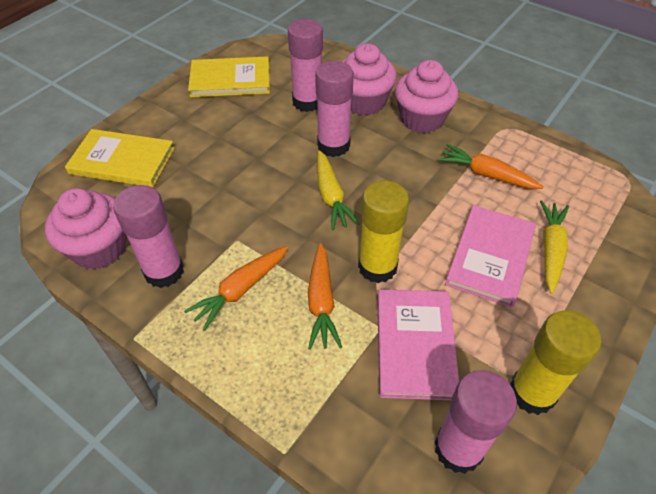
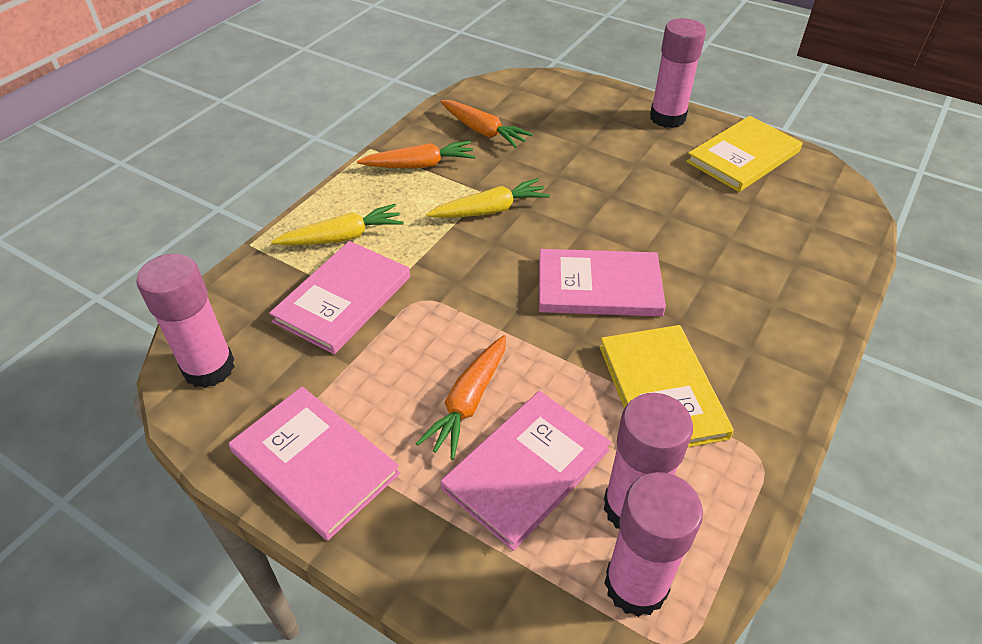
pink book: 2 -> 4
pink cupcake: 3 -> 0
yellow glue stick: 2 -> 0

